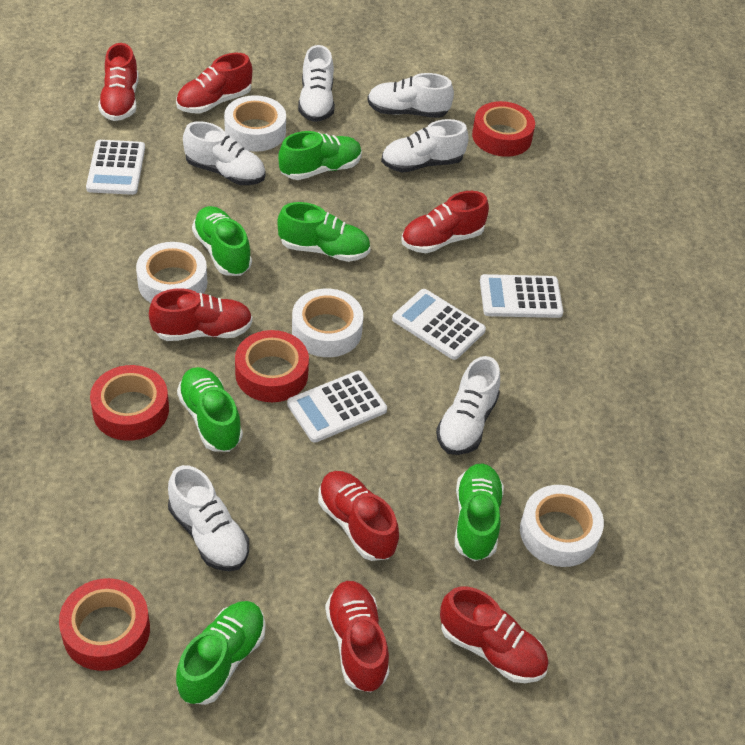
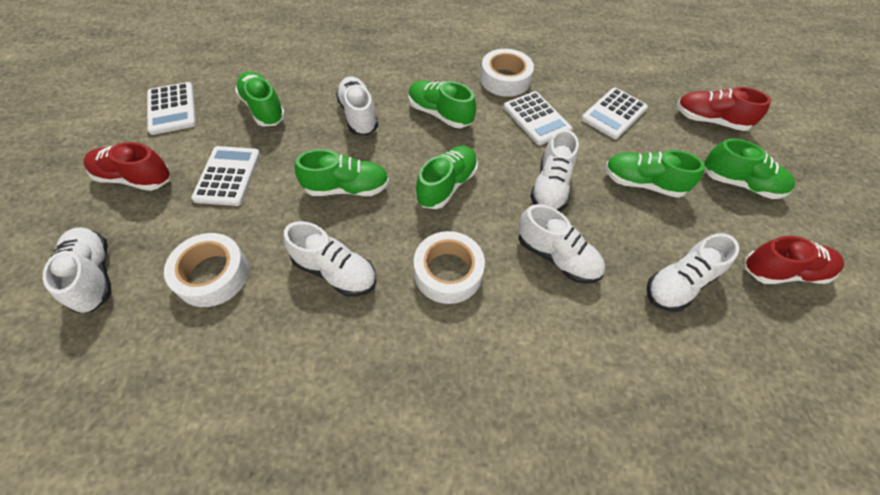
red shoe: 7 -> 3
red tape: 4 -> 0
white tape: 4 -> 3

